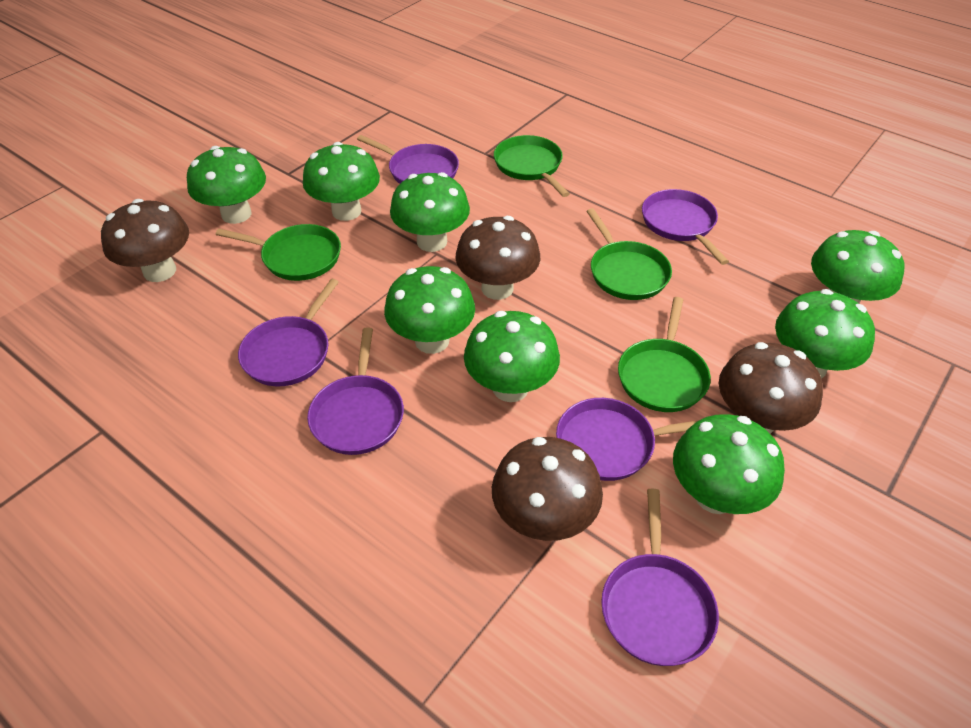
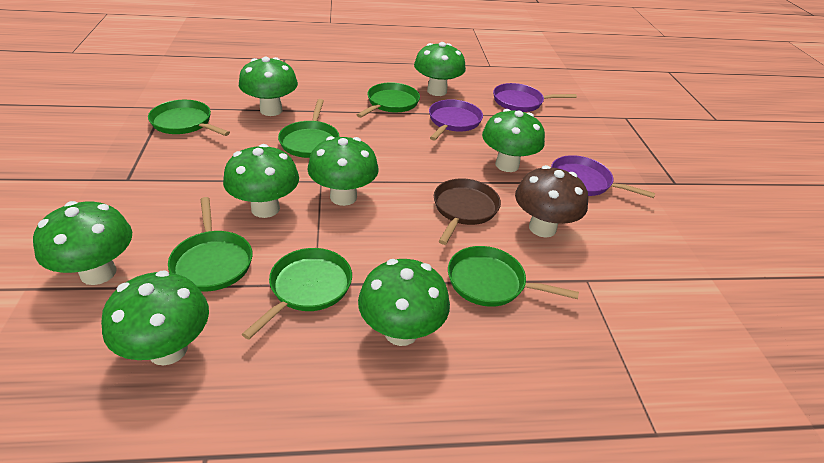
brown mushroom: 4 -> 1
brown pan: 0 -> 1
green pan: 4 -> 6
purple pan: 6 -> 3

